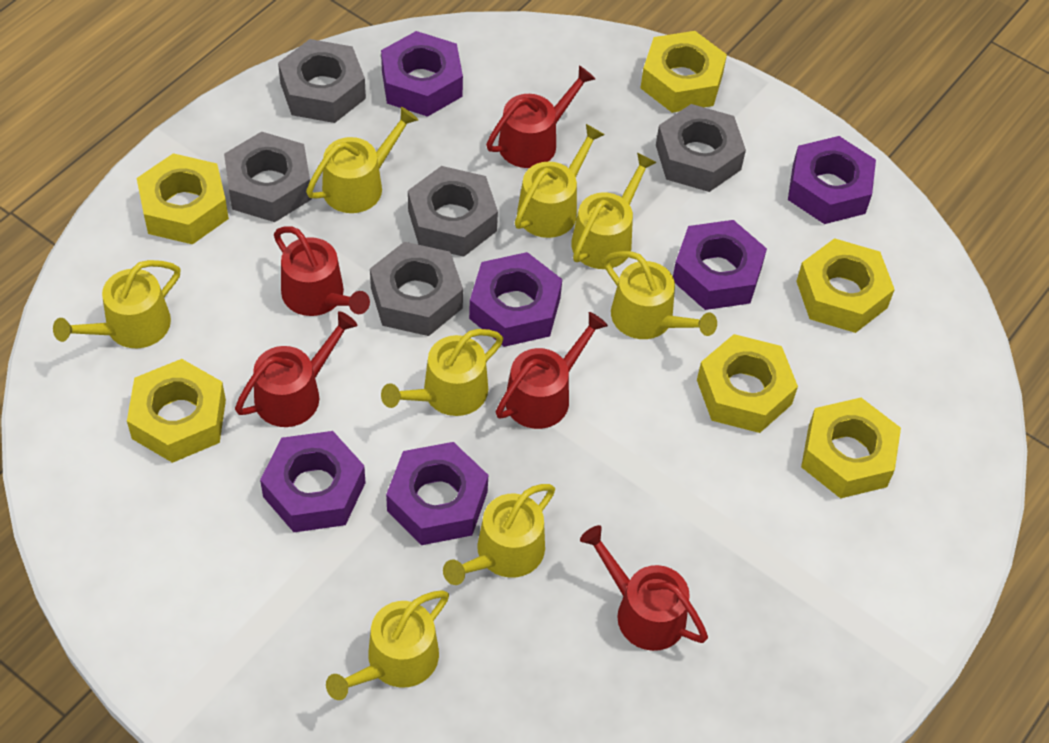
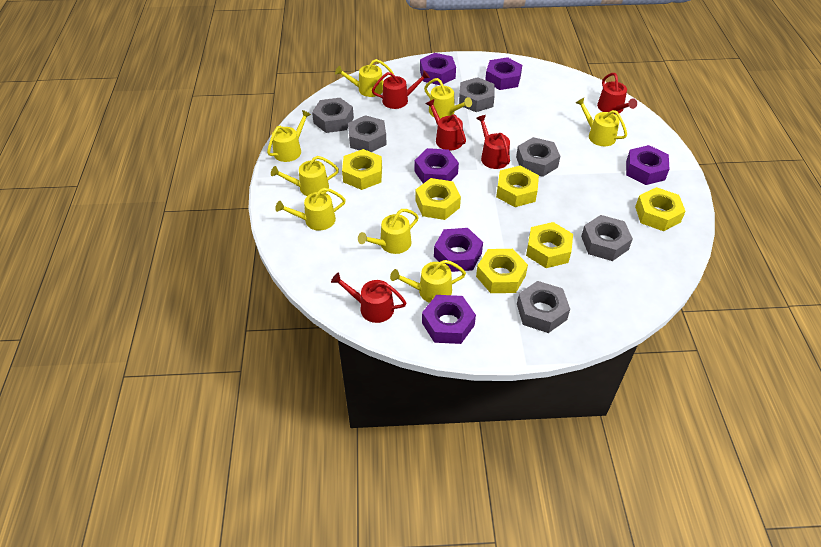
grey nut: 5 -> 6

